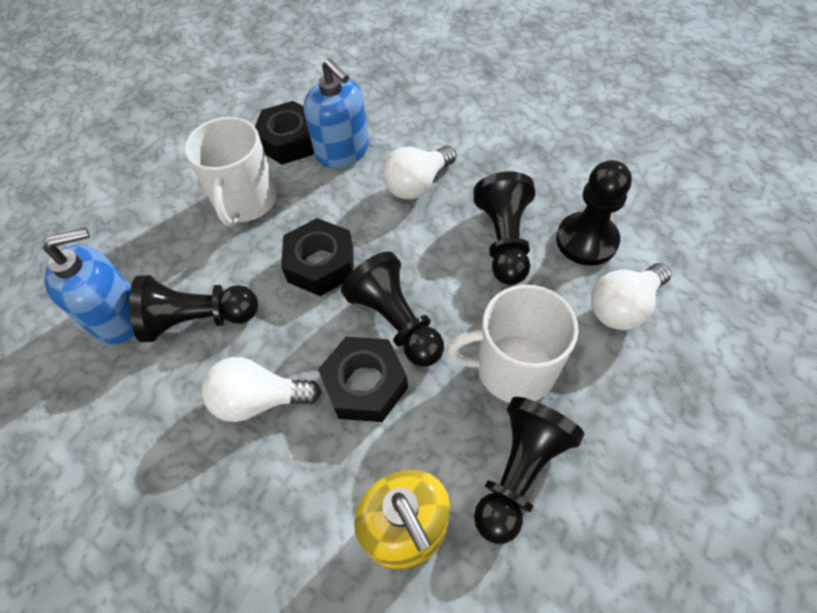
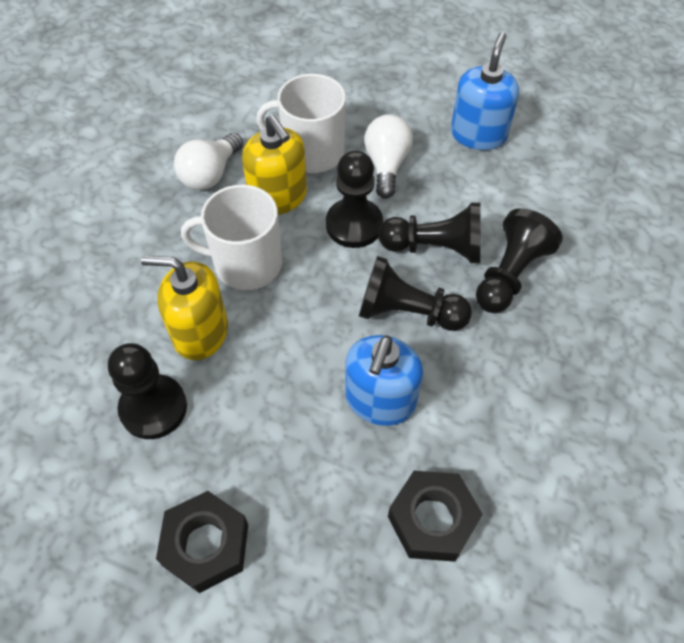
black nut: 3 -> 2
white light bulb: 3 -> 2
yellow soap dispenser: 1 -> 2

